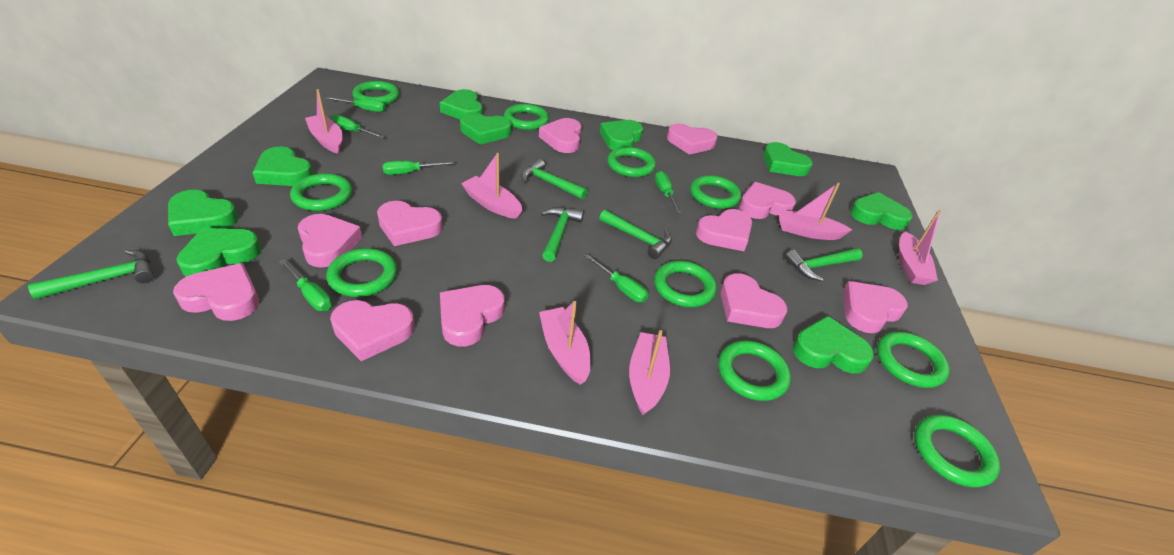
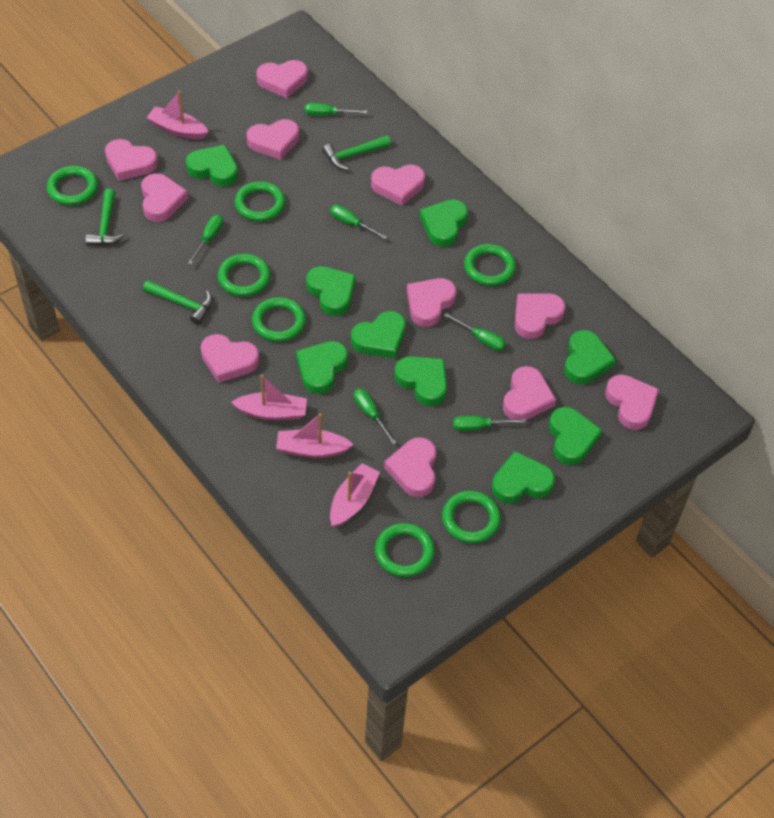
green hammer: 5 -> 3
green ring: 10 -> 7
pink boat: 6 -> 4

